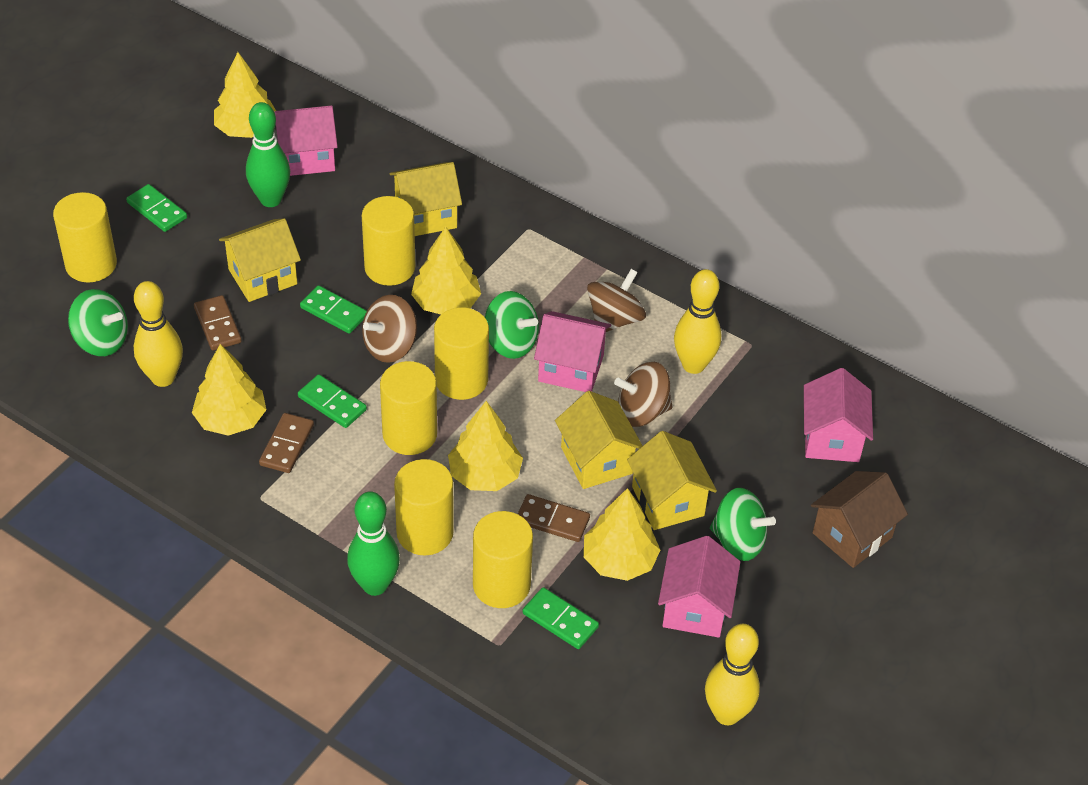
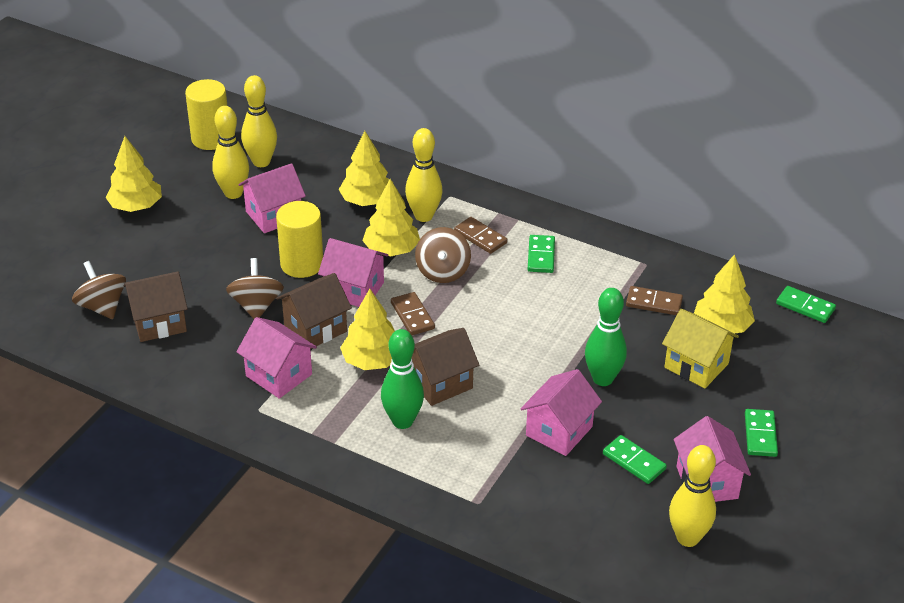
brown house: 1 -> 3
green spinning top: 3 -> 0
pink house: 4 -> 5
yellow bowling pin: 3 -> 4
yellow cylinder: 6 -> 2
yellow house: 4 -> 1

